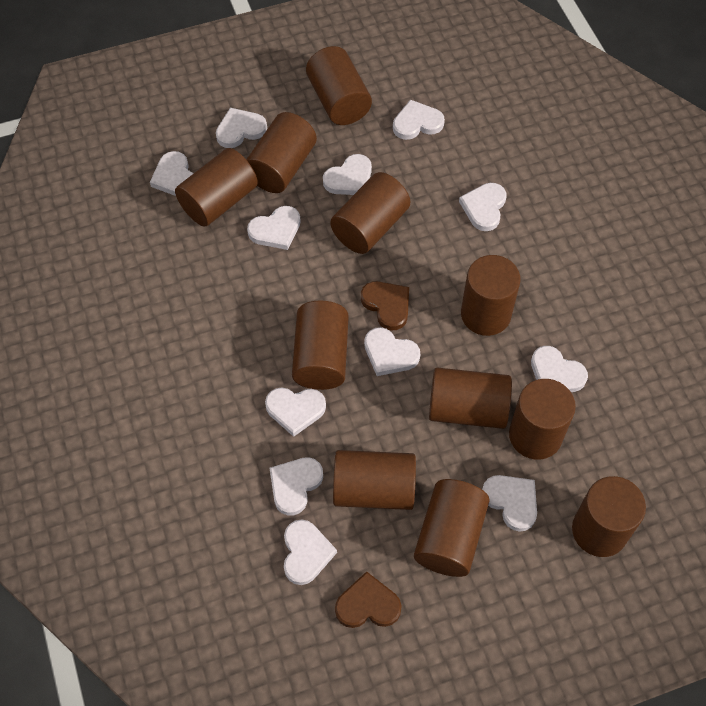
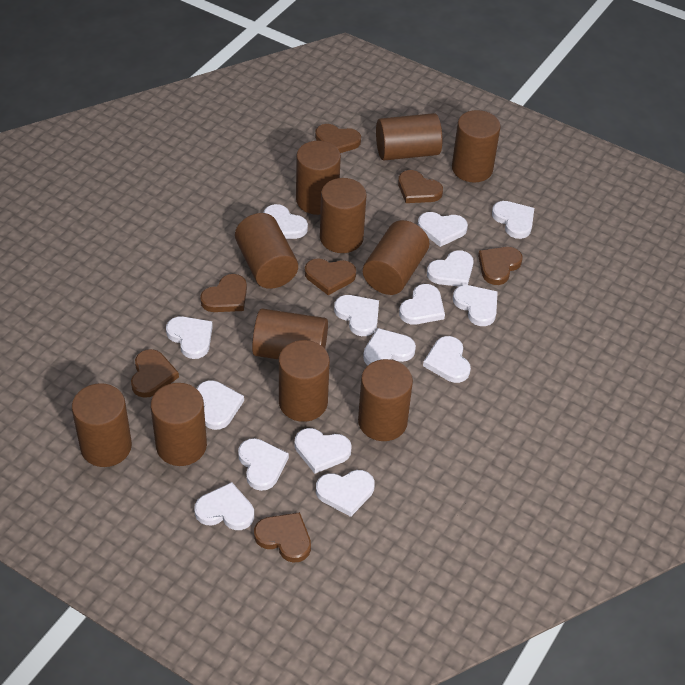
brown heart: 2 -> 7
white heart: 12 -> 15

